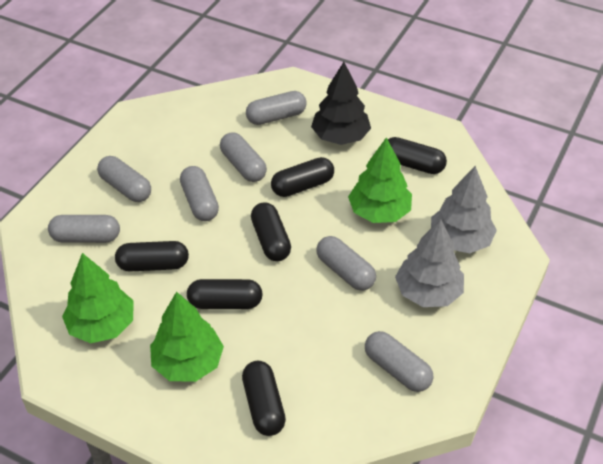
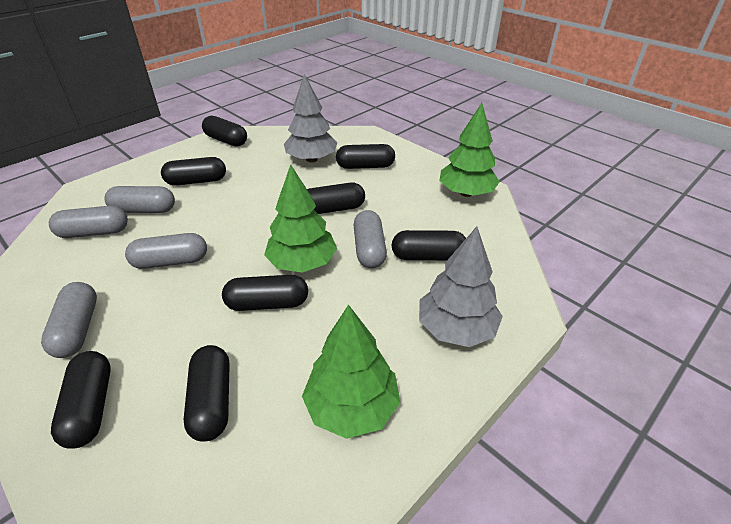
black capsule: 6 -> 8
black tree: 1 -> 0
grey capsule: 7 -> 5

